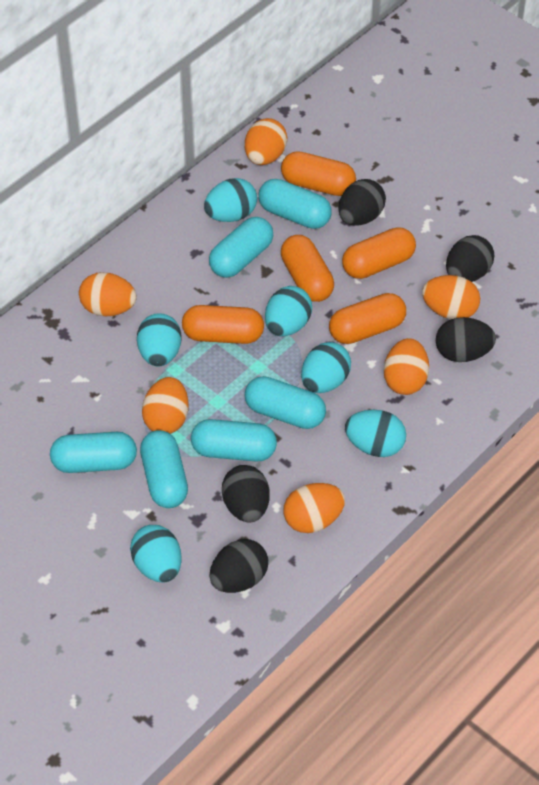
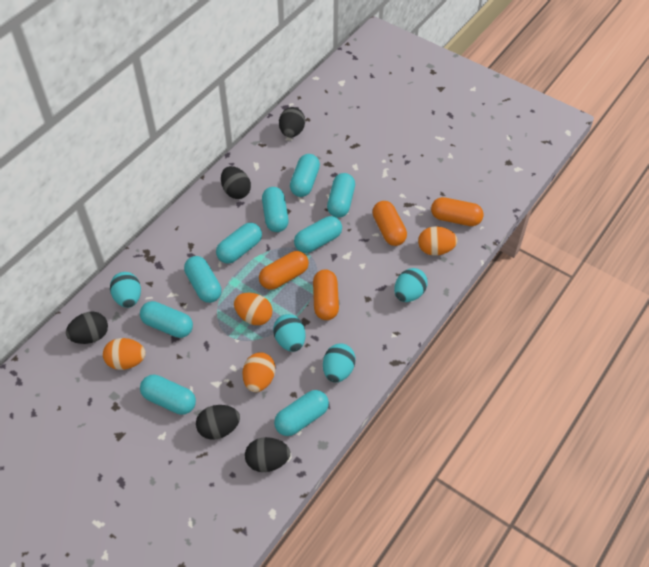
orange capsule: 5 -> 4
orange egg: 6 -> 4
turquoise capsule: 6 -> 9
turquoise egg: 6 -> 4

